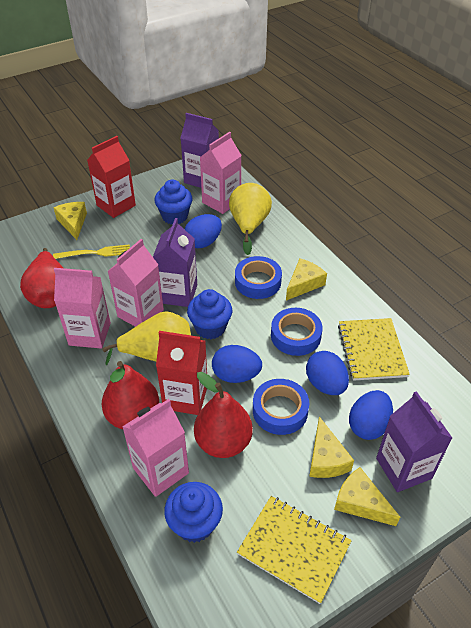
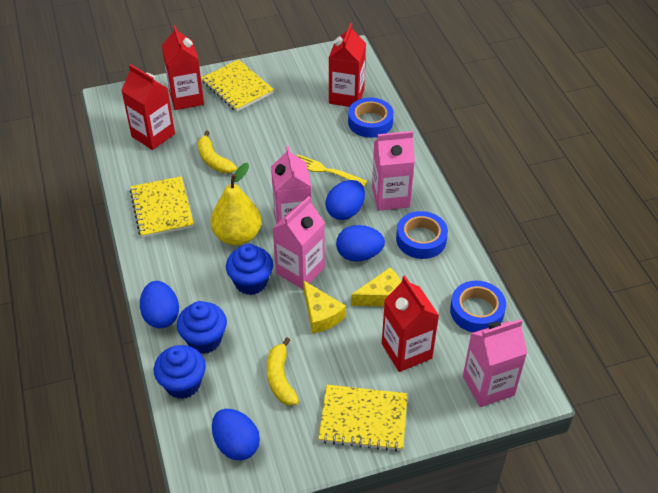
purple carton: 3 -> 0
red carton: 2 -> 4
red pear: 3 -> 0
yellow banana: 0 -> 2
yellow cheese: 4 -> 2
yellow notebook: 2 -> 3
yellow pear: 2 -> 1

